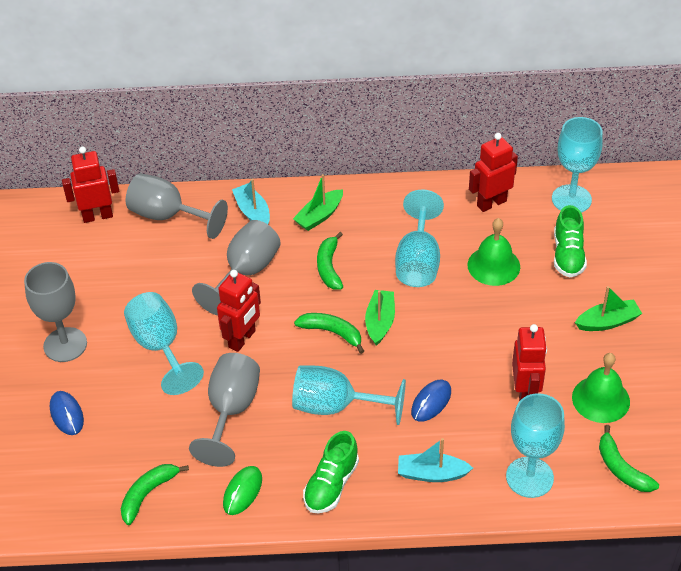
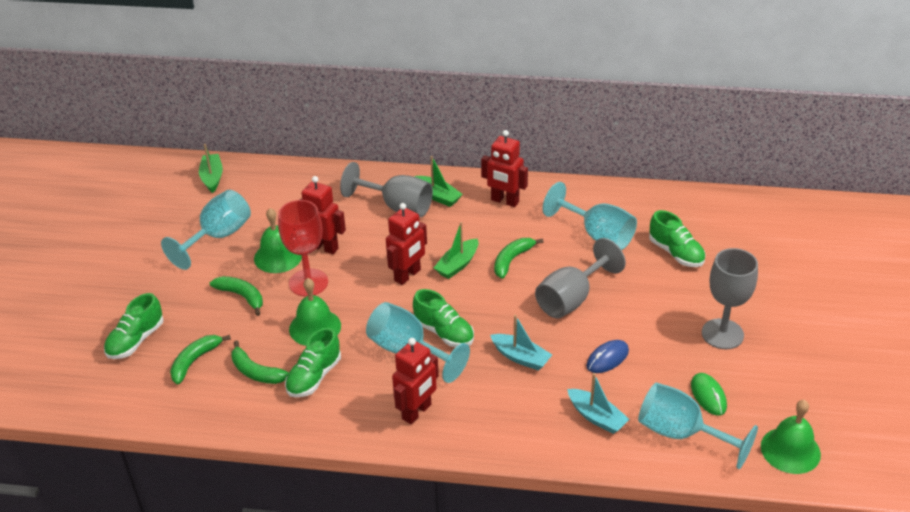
blue mouse: 2 -> 1
green bell: 2 -> 3
green shoe: 2 -> 4
grey goblet: 4 -> 3
red goblet: 0 -> 1
turquoise goblet: 5 -> 4

